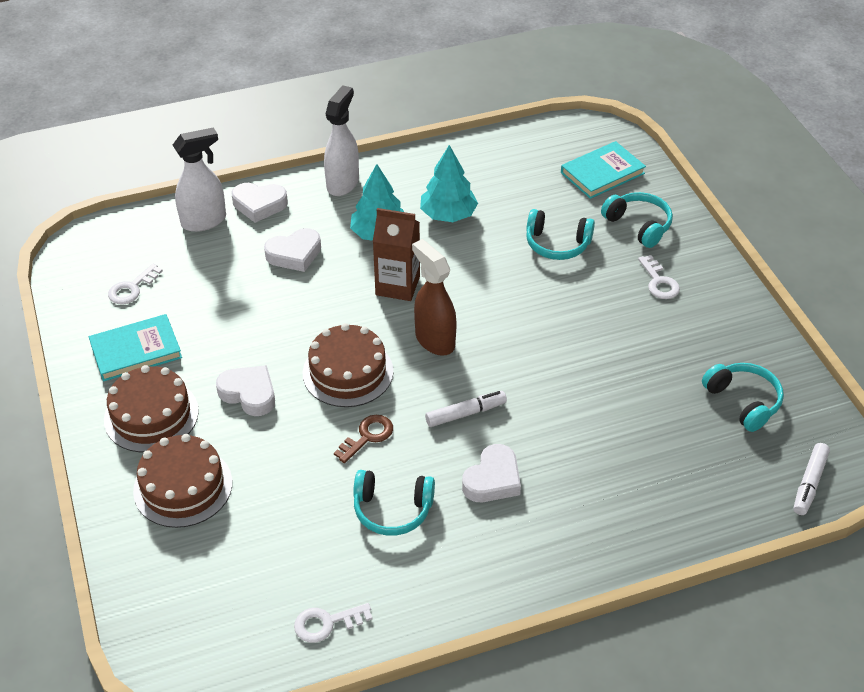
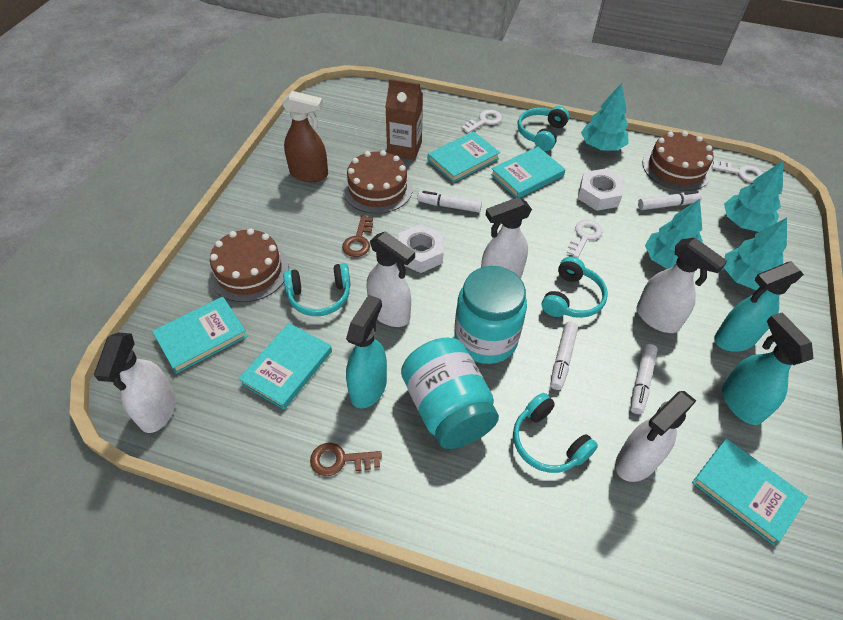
brown key: 1 -> 2
turquoise book: 2 -> 5
turquoise jar: 0 -> 2
turquoise spray bottle: 0 -> 3
turquoise tree: 2 -> 4
white heart: 4 -> 0
white marker: 2 -> 4
white nut: 0 -> 2
white spray bottle: 2 -> 5

